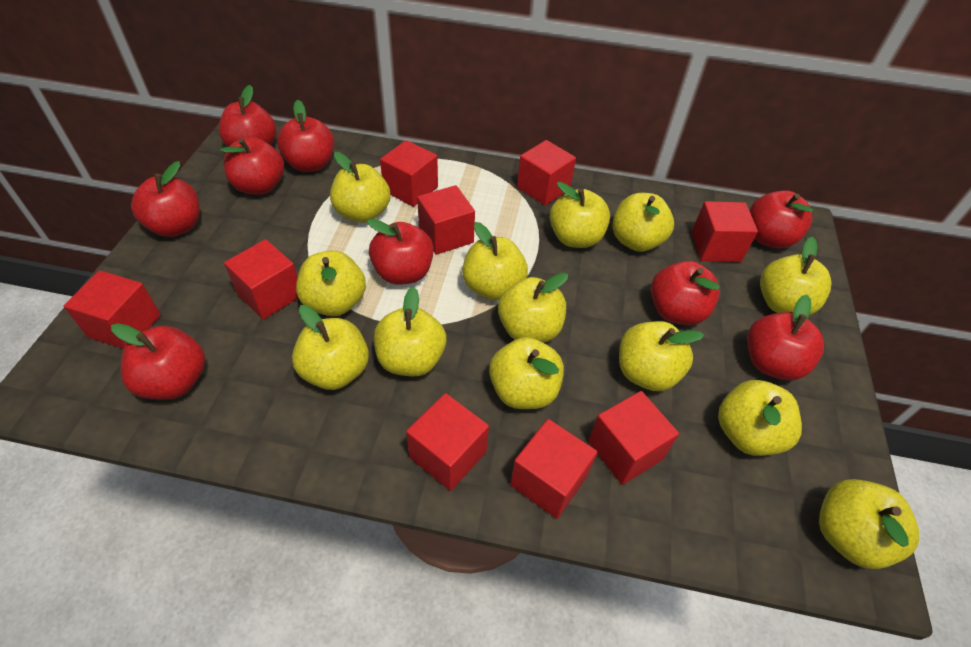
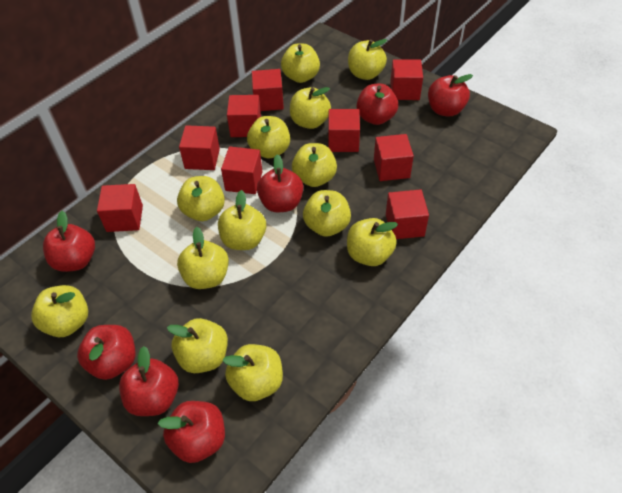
red apple: 9 -> 7

